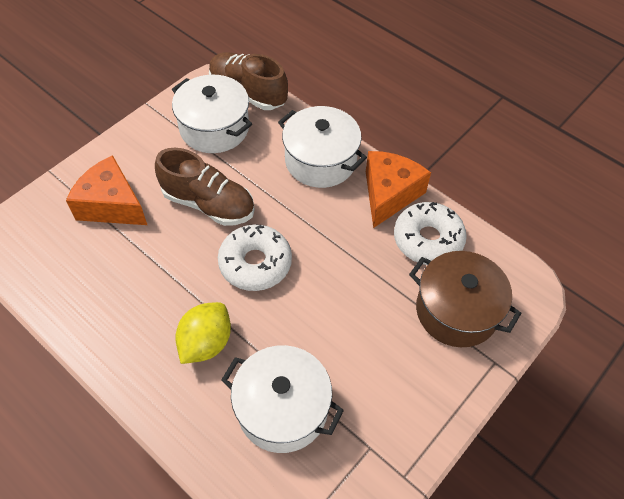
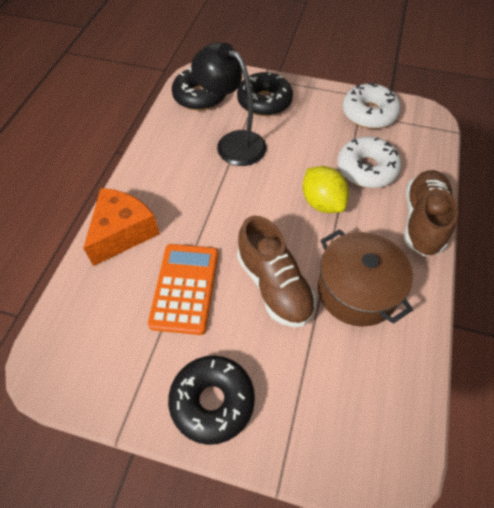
black donut: 0 -> 3
black lamp: 0 -> 1
orange calculator: 0 -> 1
orange cheese: 2 -> 1
white pot: 3 -> 0

